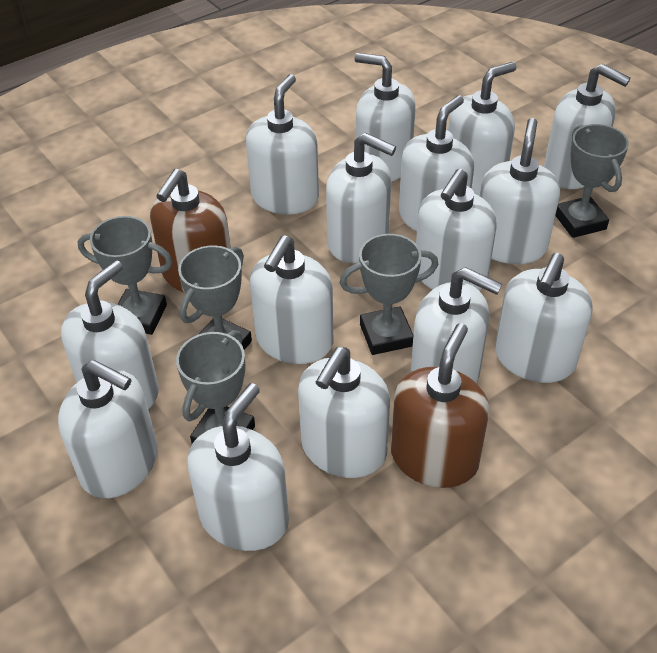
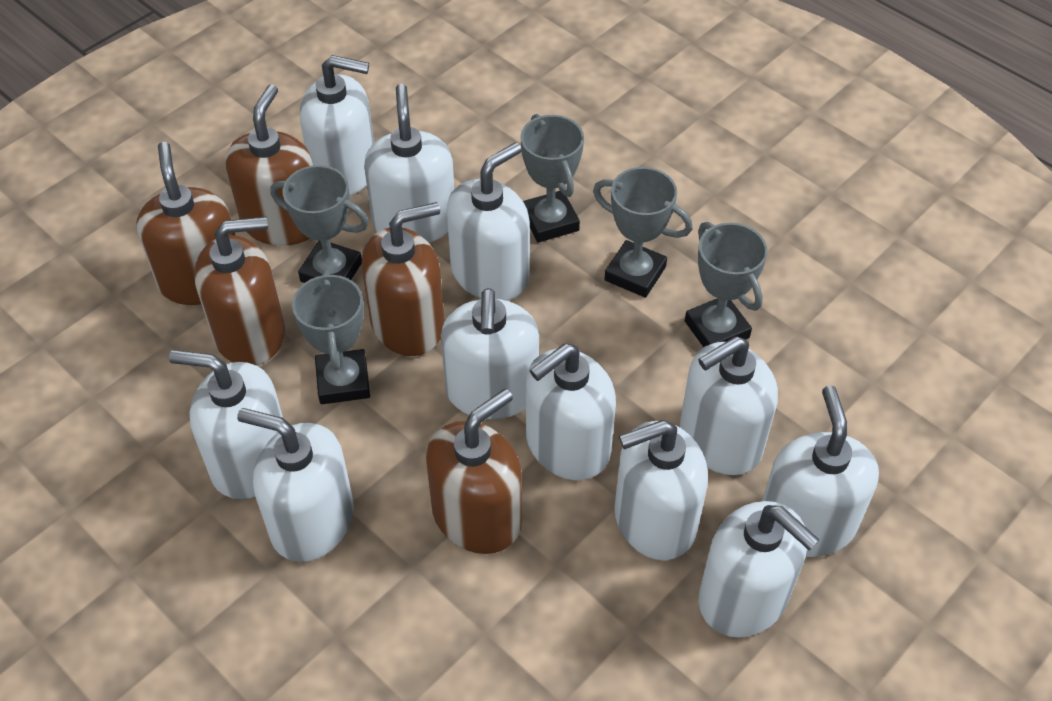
brown soap dispenser: 2 -> 5
white soap dispenser: 15 -> 11

